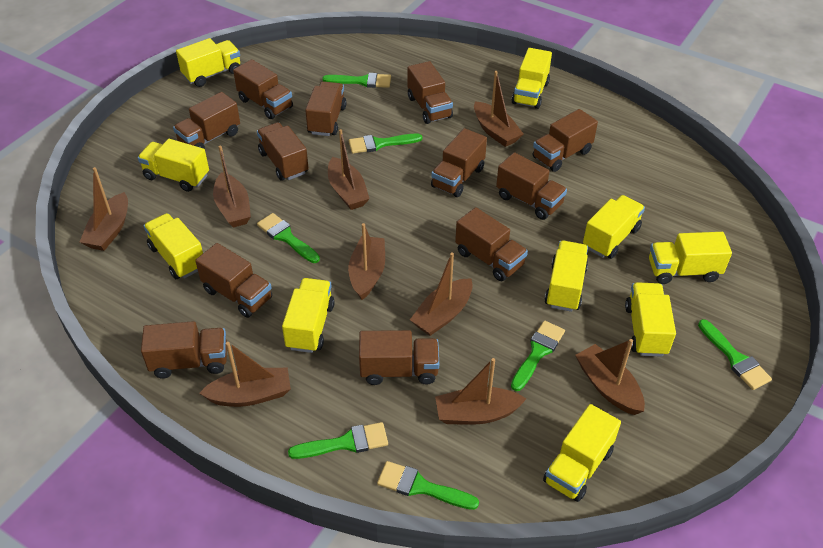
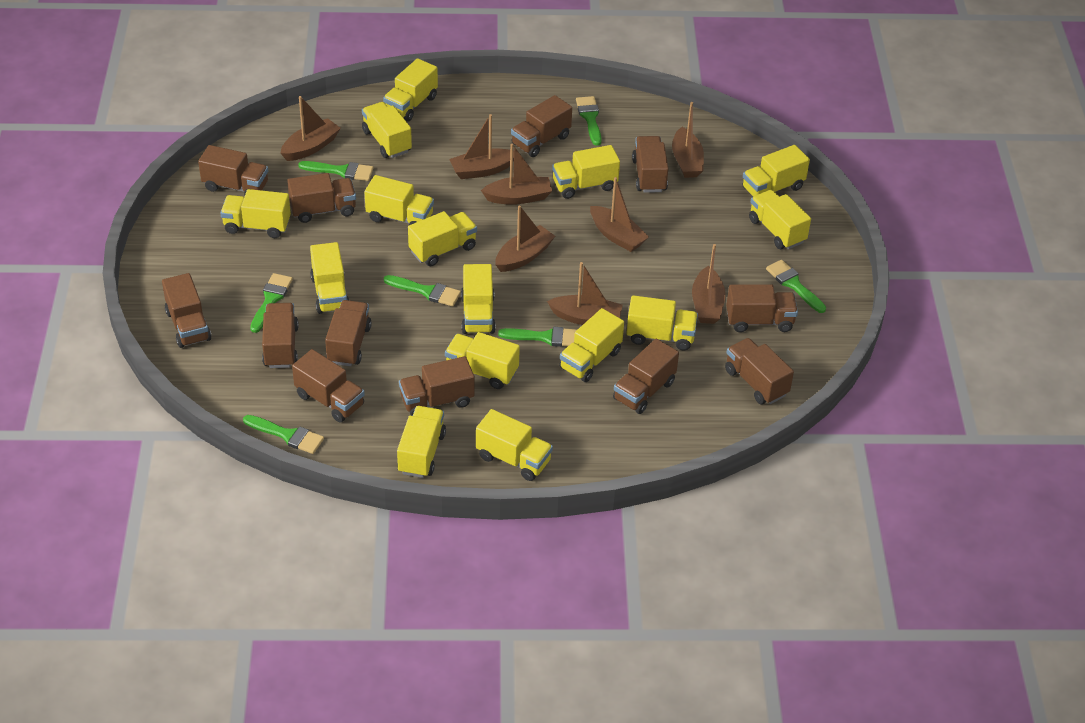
brown boat: 9 -> 8
yellow truck: 10 -> 15

